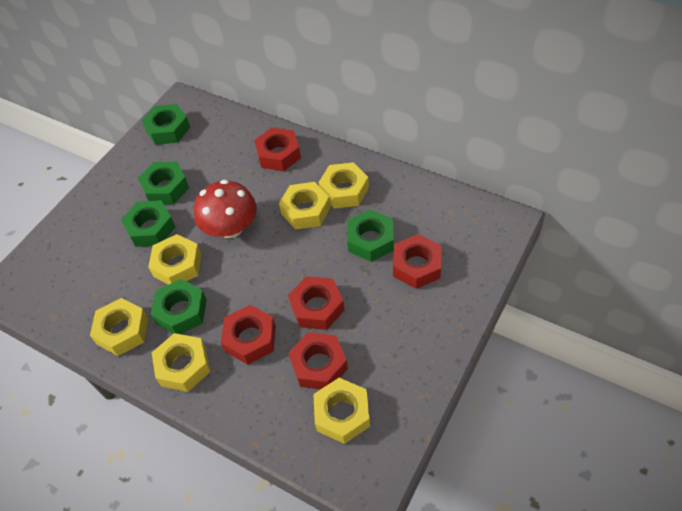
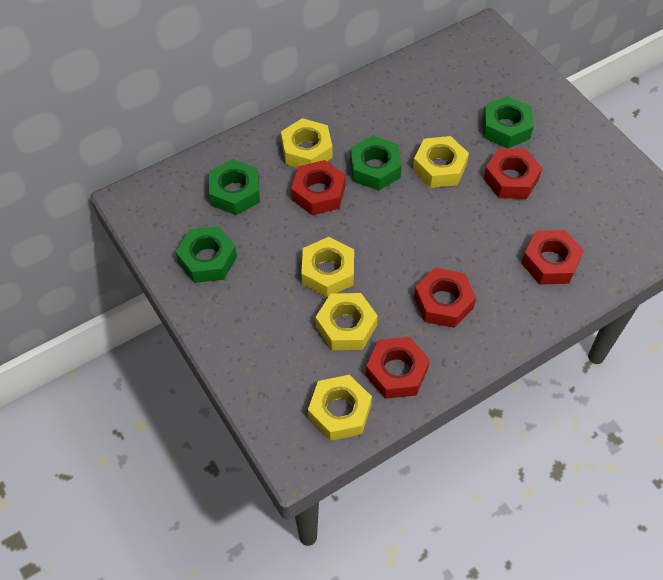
green nut: 5 -> 4
red mushroom: 1 -> 0
yellow nut: 6 -> 5

